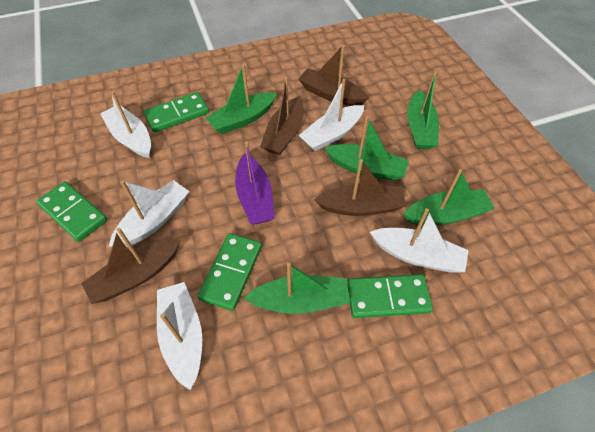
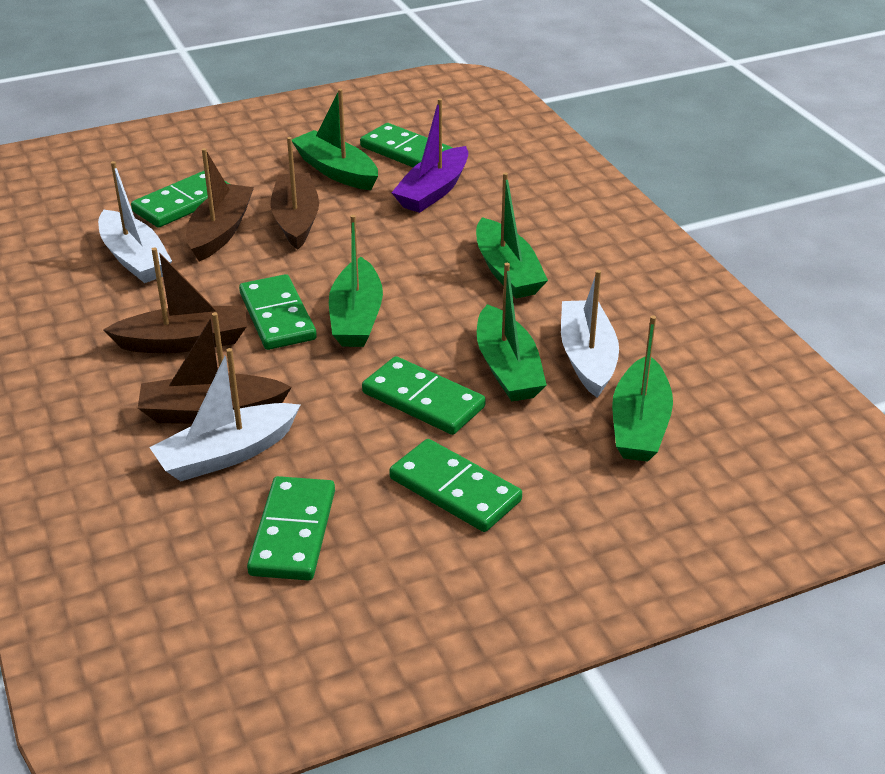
green domino: 4 -> 6
white boat: 5 -> 3

